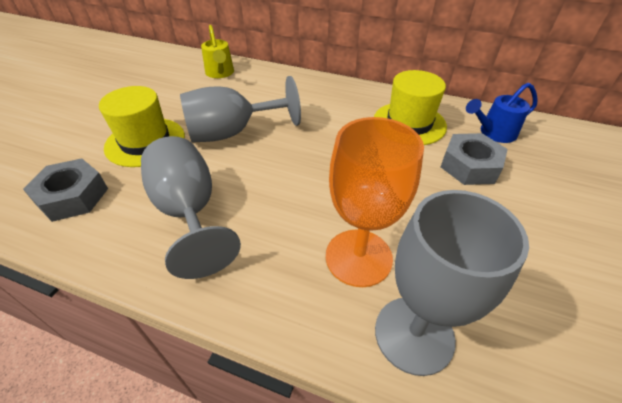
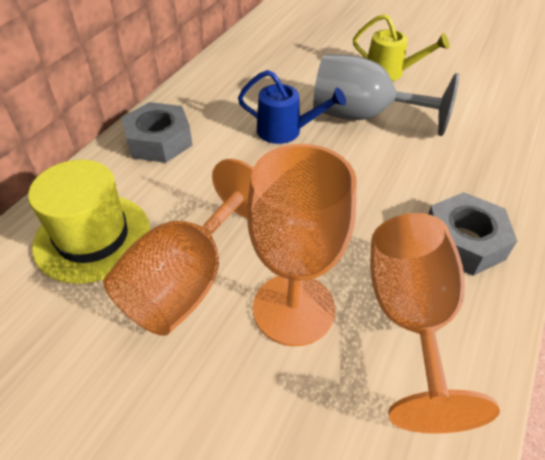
grey goblet: 3 -> 1
orange goblet: 1 -> 3
yellow hat: 2 -> 1

